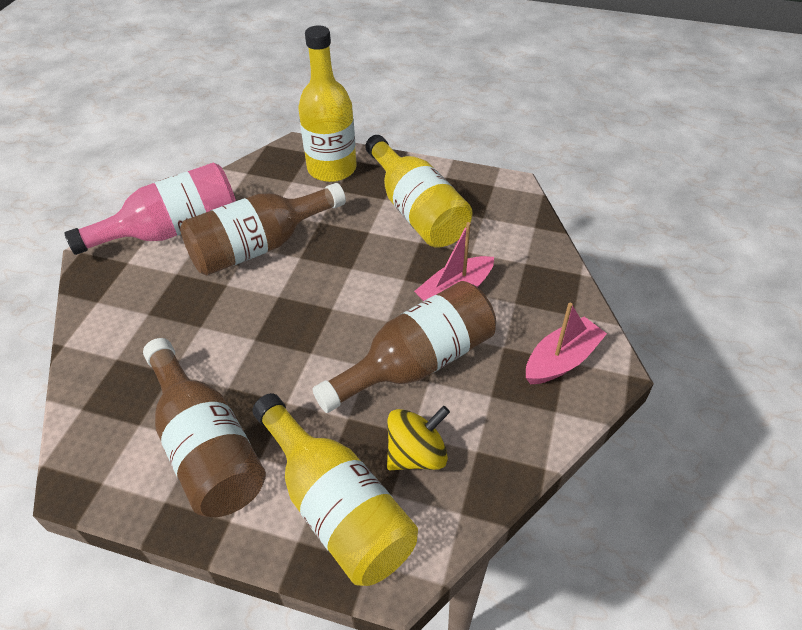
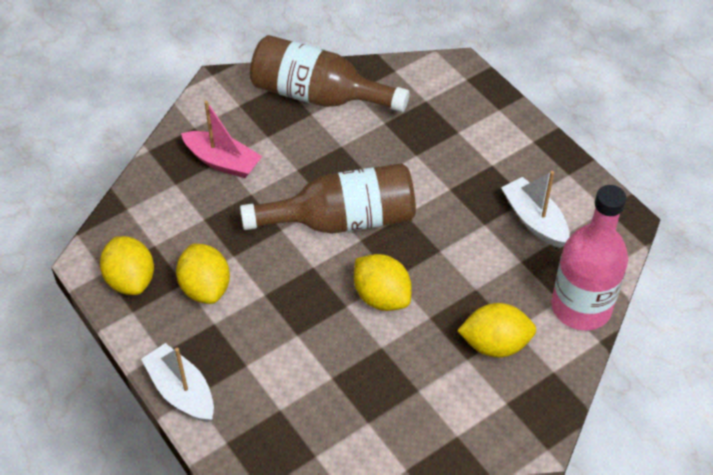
brown bottle: 3 -> 2
pink boat: 2 -> 1
white boat: 0 -> 2
yellow bottle: 3 -> 0
yellow lemon: 0 -> 4
yellow spinning top: 1 -> 0

